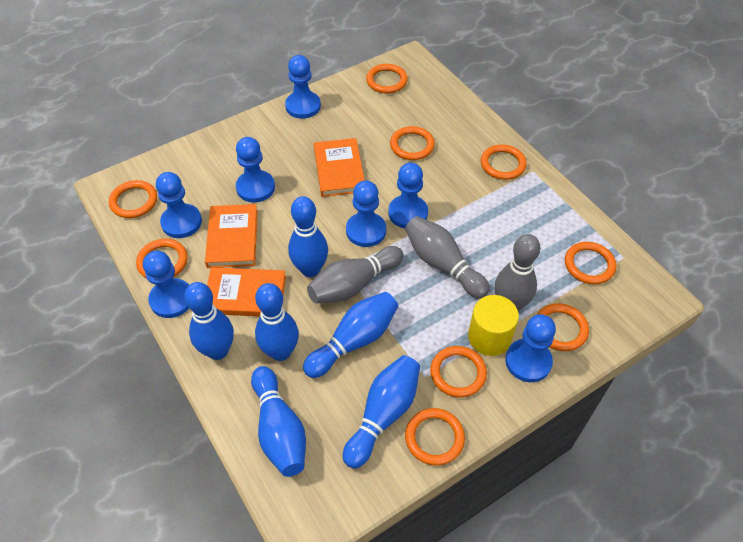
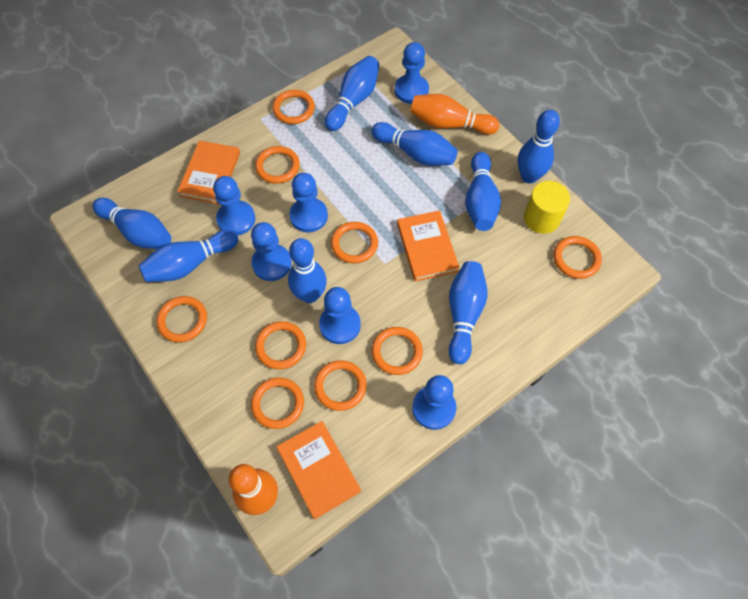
blue bowling pin: 6 -> 8
blue pawn: 7 -> 6
grey bowling pin: 3 -> 0
orange bowling pin: 0 -> 2

